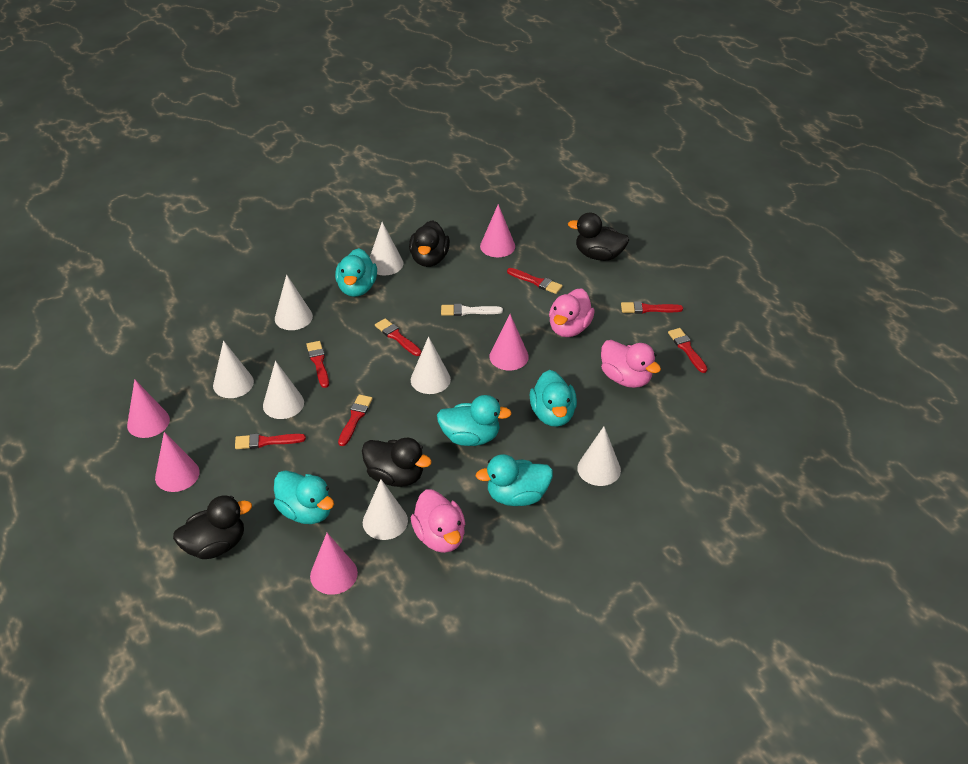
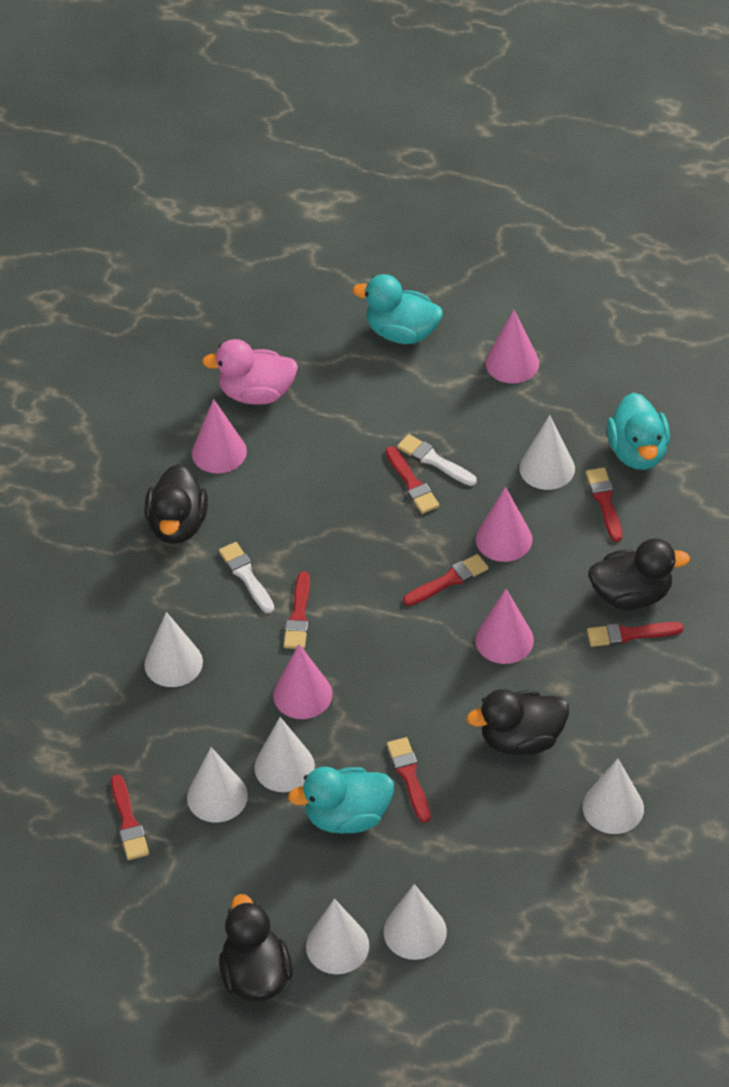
pink duck: 3 -> 1
turquoise duck: 5 -> 3
white brush: 1 -> 2

